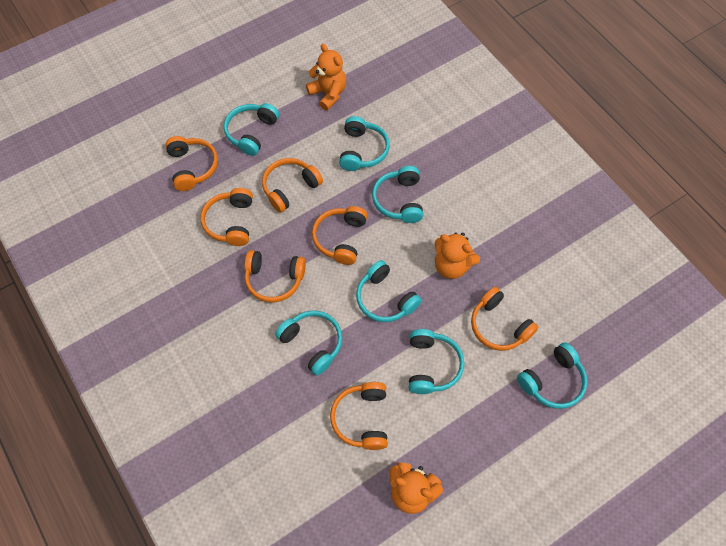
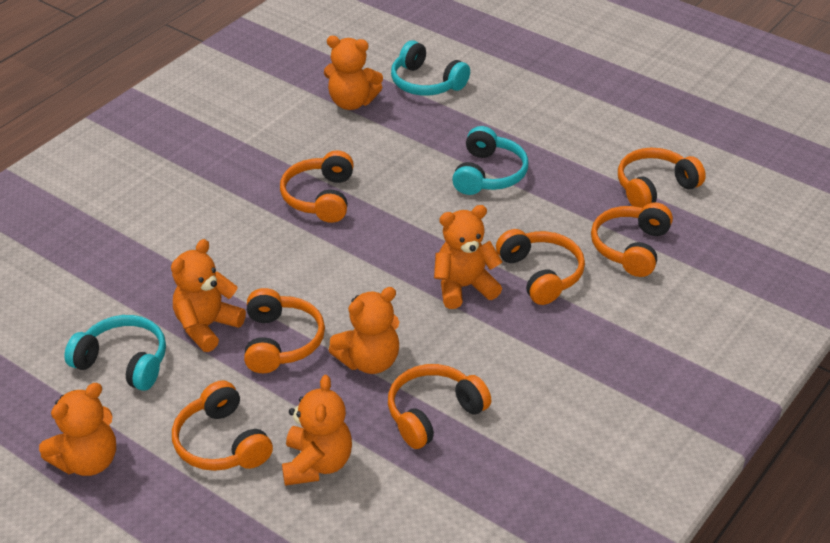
orange teddy bear: 3 -> 6
turquoise headphones: 7 -> 3

